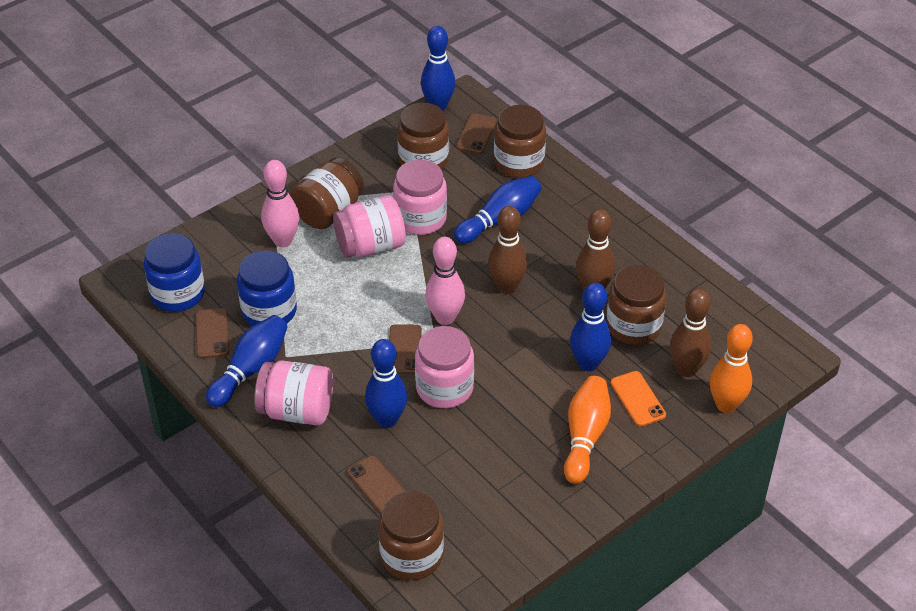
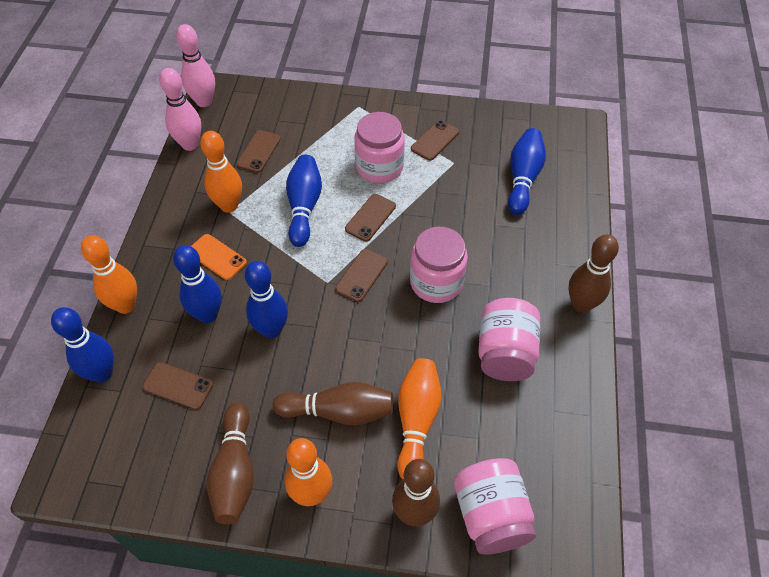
blue jar: 2 -> 0
brown bowling pin: 3 -> 4
brown jar: 5 -> 0
brown phone: 4 -> 5
orange bowling pin: 2 -> 4

